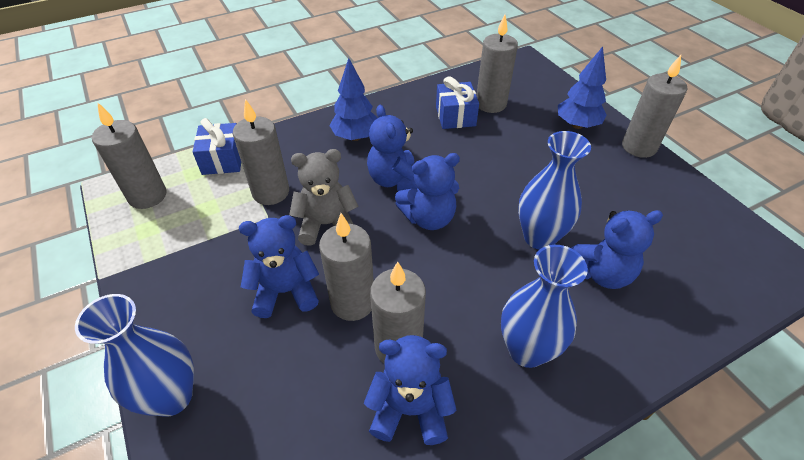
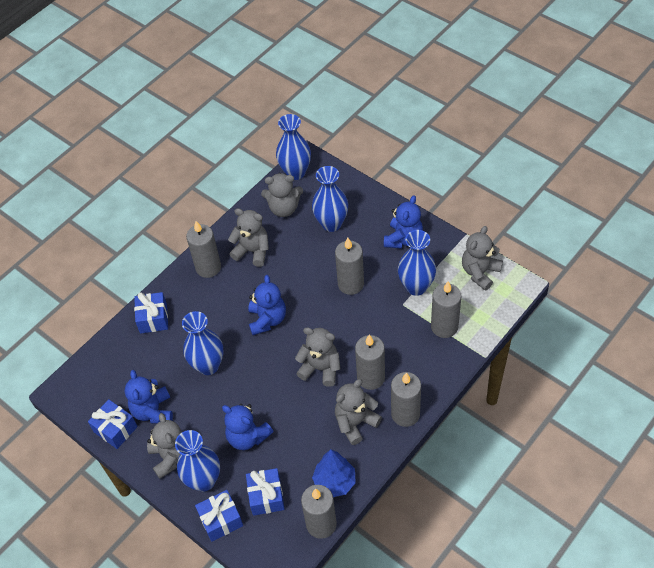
blue gift: 2 -> 4
blue teddy bear: 5 -> 4
blue tree: 2 -> 1
blue vase: 3 -> 5
grey teddy bear: 1 -> 6

